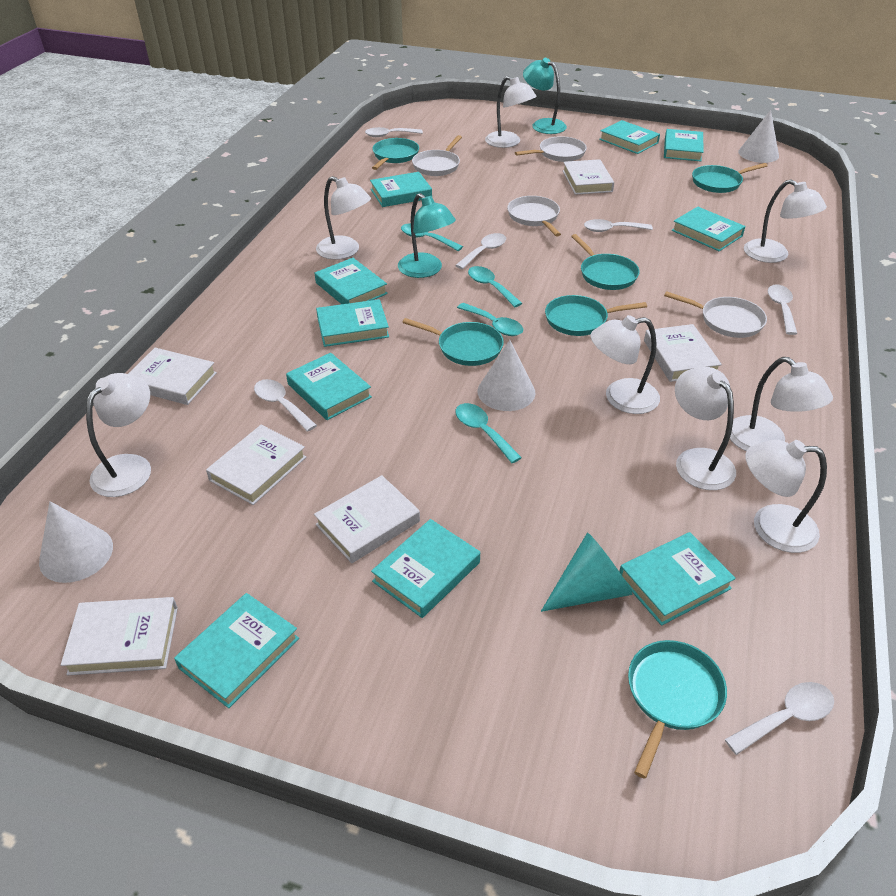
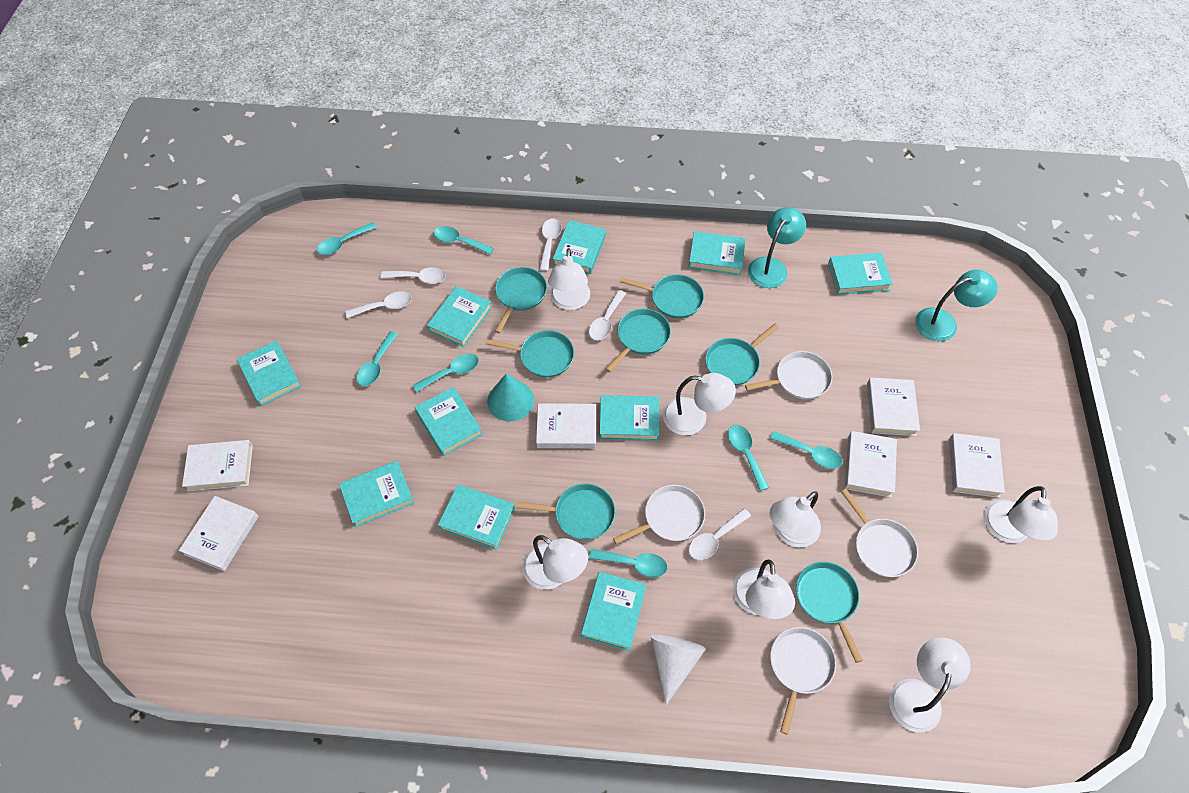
turquoise pan: 6 -> 7
turquoise spoon: 4 -> 7
white cone: 3 -> 1
white lamp: 8 -> 7
white spoon: 6 -> 5

